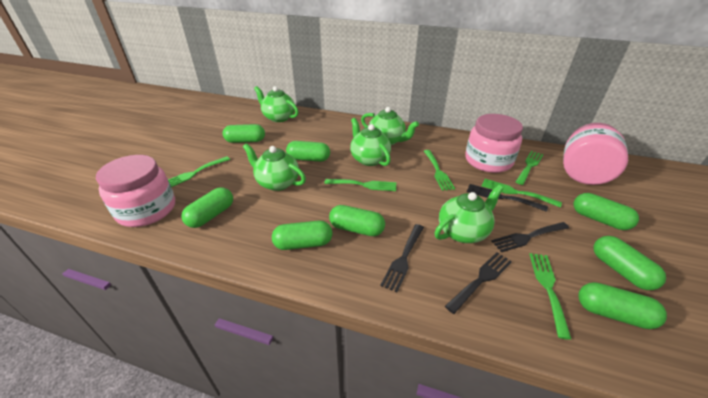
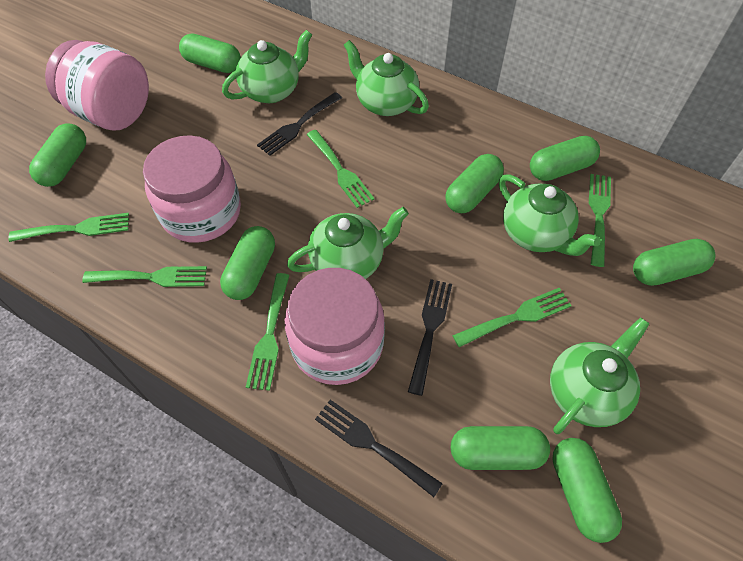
black fork: 4 -> 3

